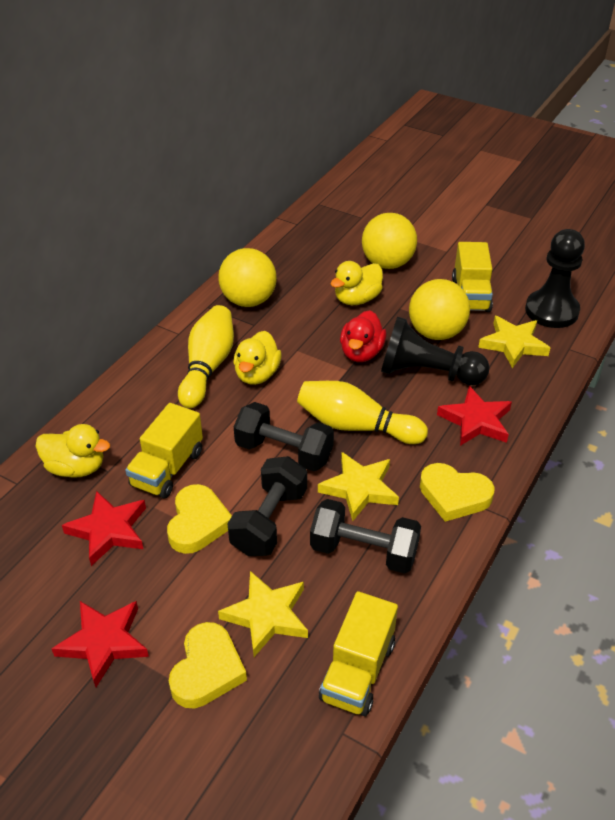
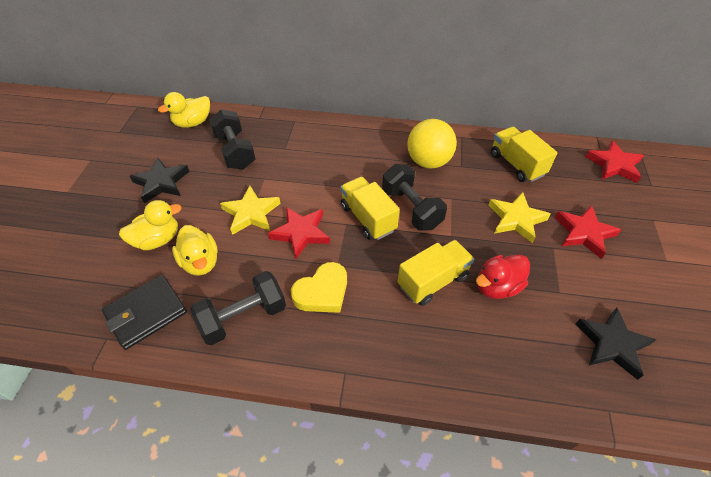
black pawn: 2 -> 0
black star: 0 -> 2
black wallet: 0 -> 1
yellow ball: 3 -> 1
yellow bowling pin: 2 -> 0
yellow heart: 3 -> 1
yellow star: 3 -> 2

